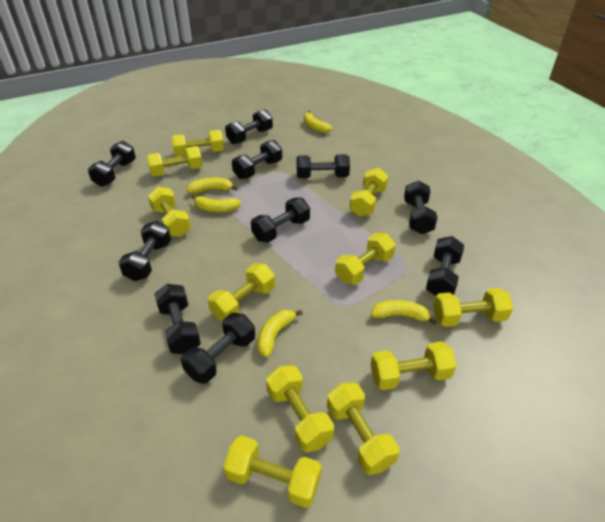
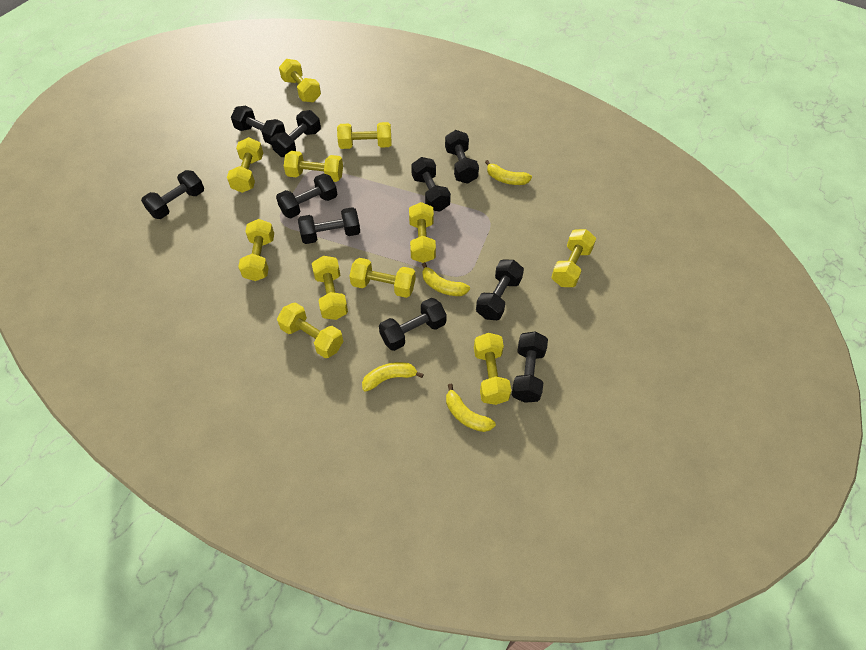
yellow banana: 5 -> 4

